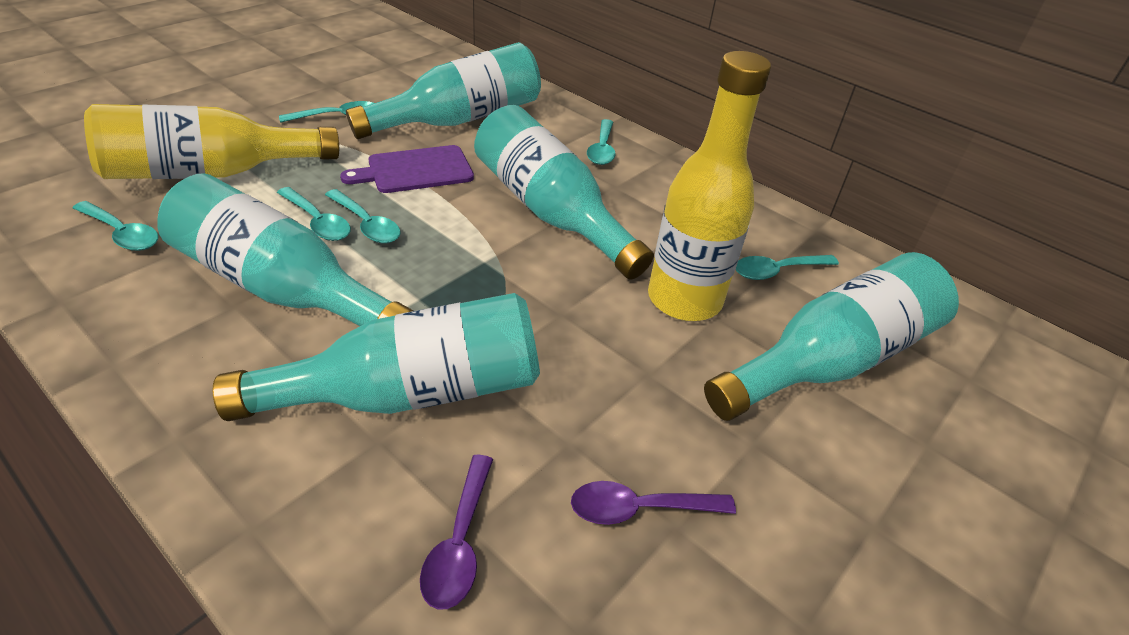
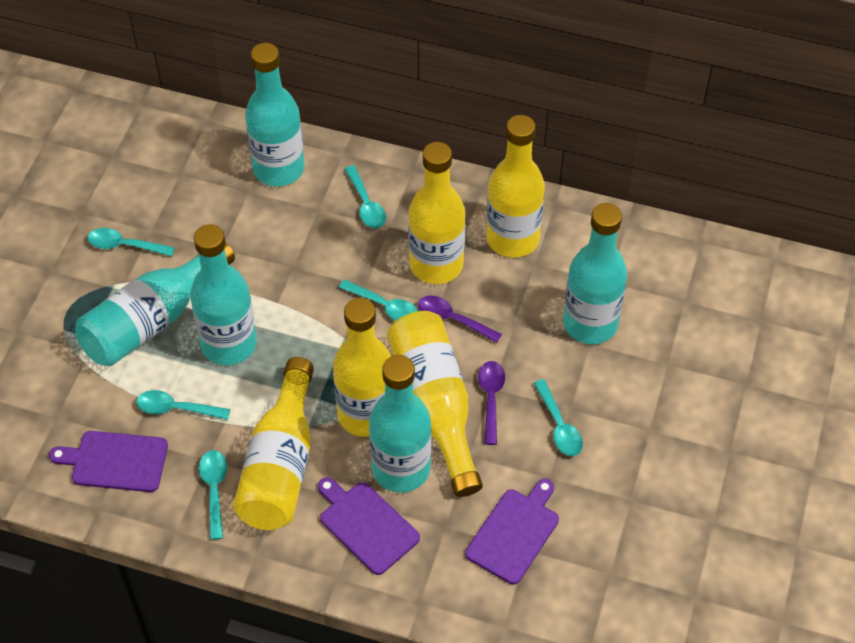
purple cutting board: 1 -> 3
yellow bottle: 2 -> 5

